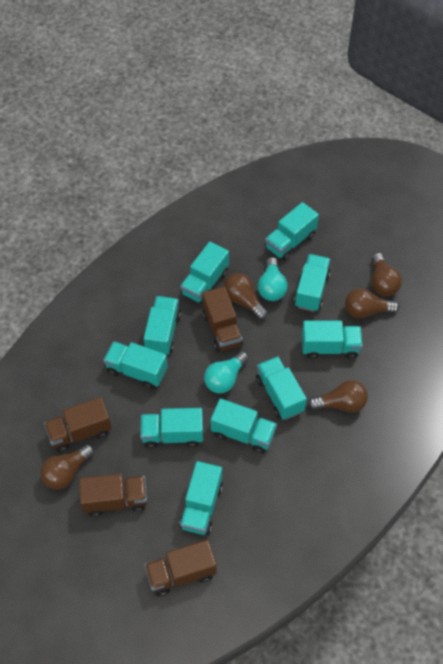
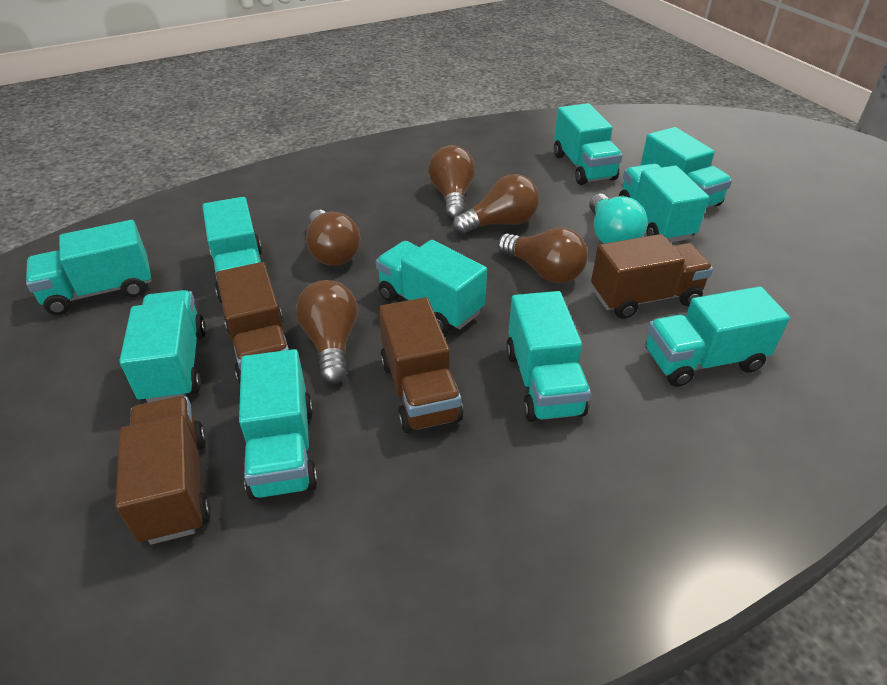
turquoise light bulb: 2 -> 1

